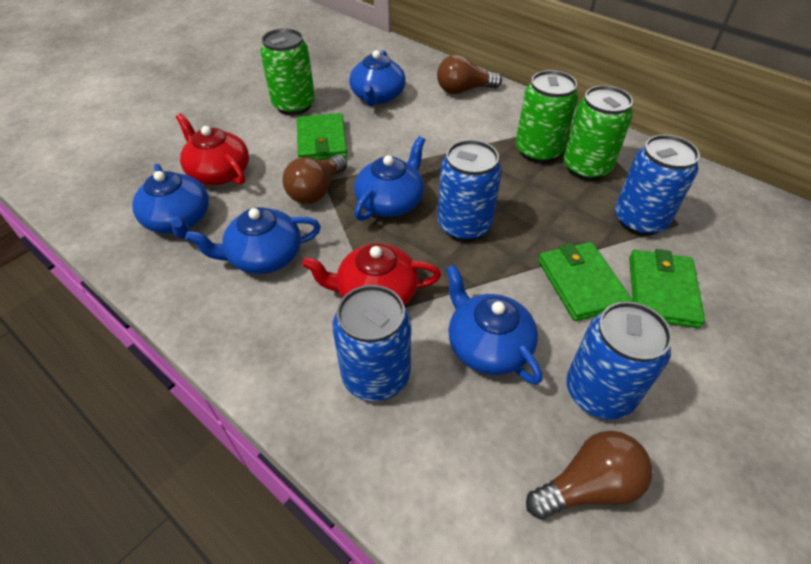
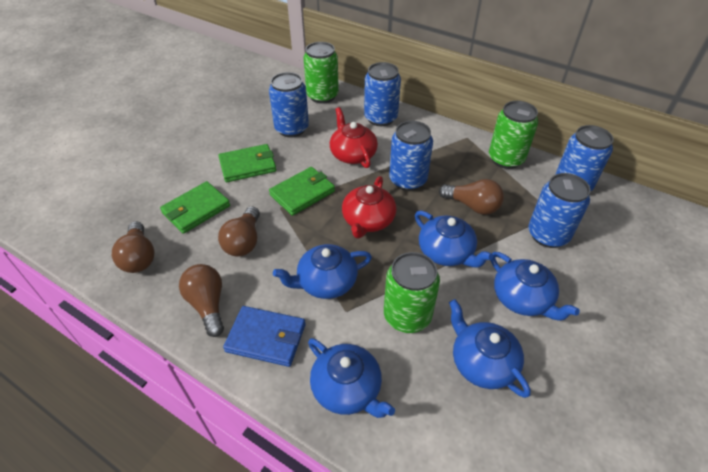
blue can: 4 -> 5
blue wallet: 0 -> 1
brown light bulb: 3 -> 4

